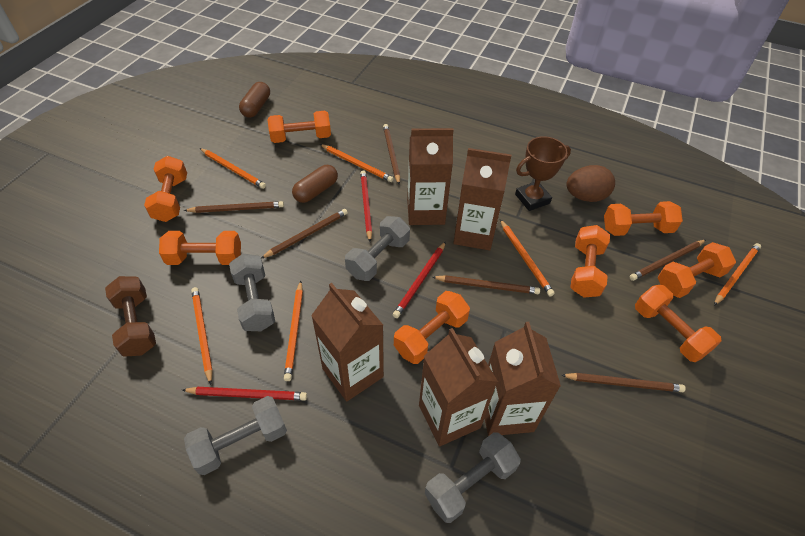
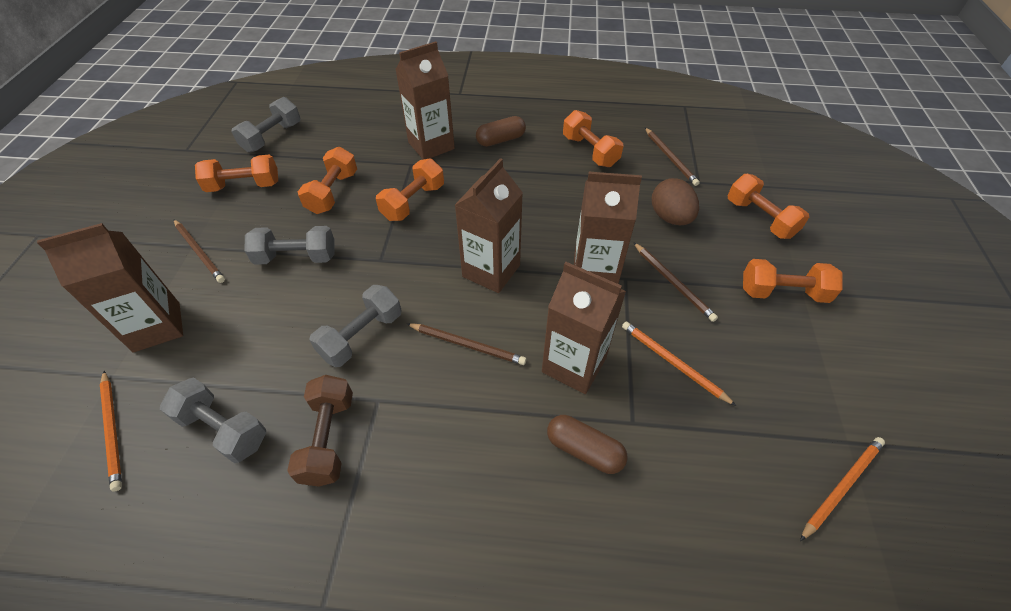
brown pencil: 6 -> 4
brown trophy: 1 -> 0
orange dumbbell: 8 -> 6
orange pencil: 6 -> 3
red pencil: 3 -> 0

